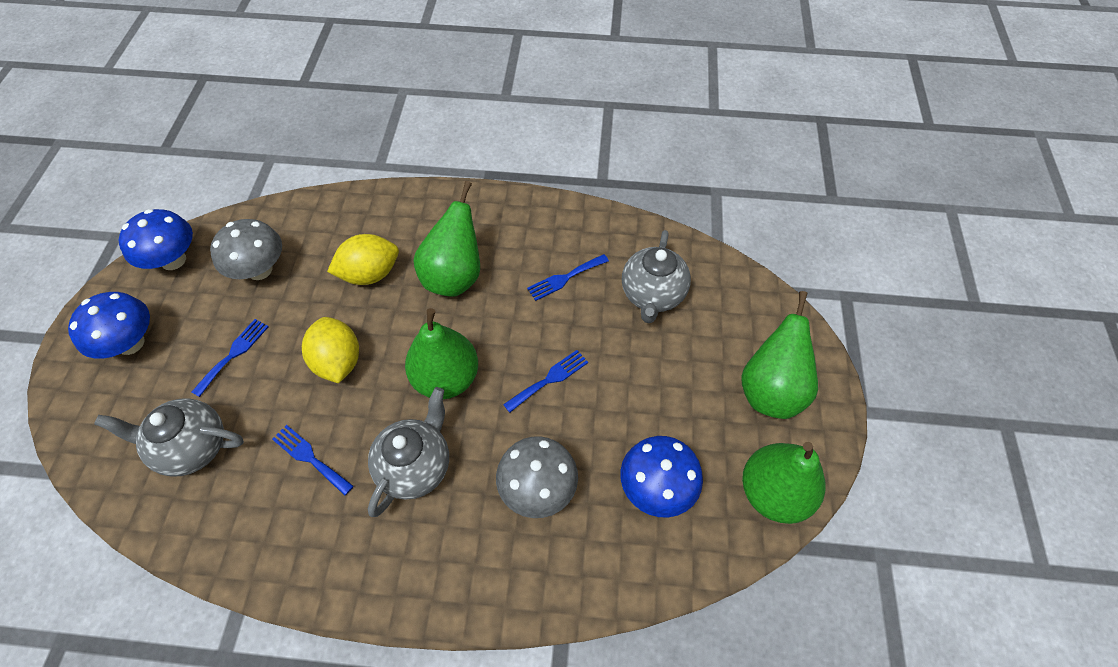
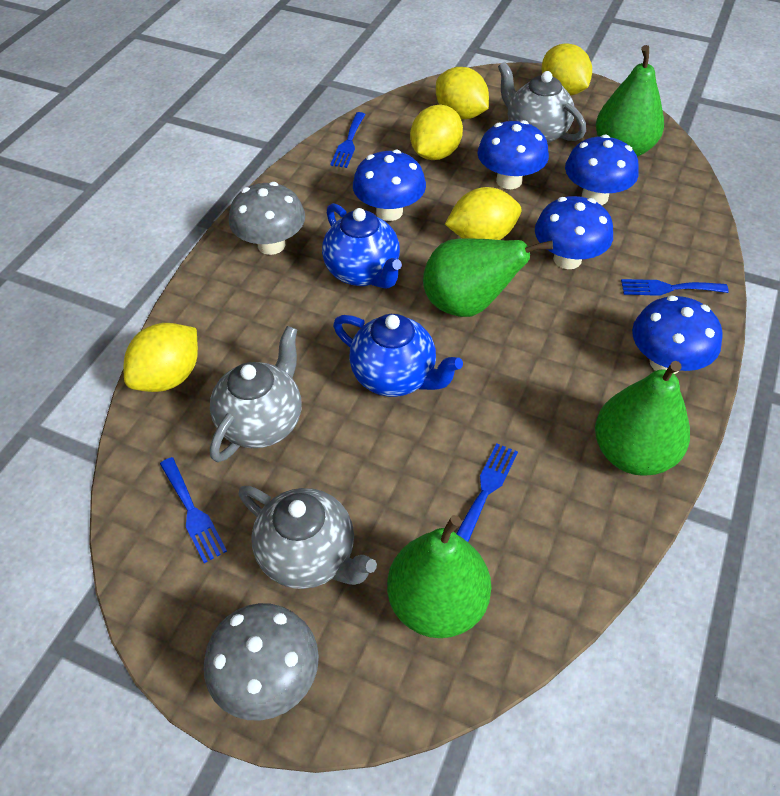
blue mushroom: 3 -> 5
blue teapot: 0 -> 2
yellow lemon: 2 -> 5

